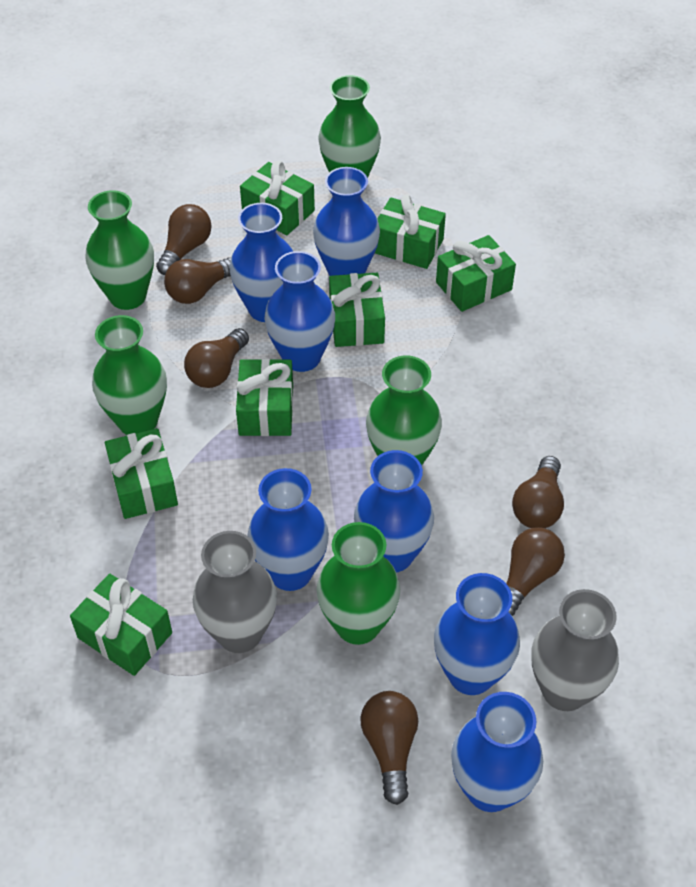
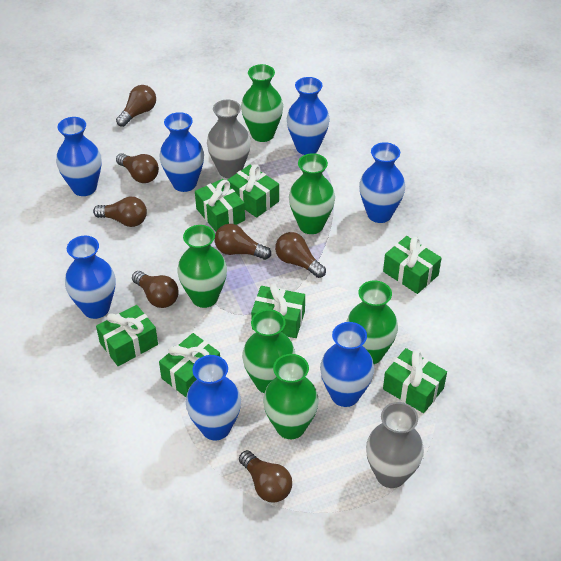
brown light bulb: 6 -> 7
green vase: 5 -> 6

